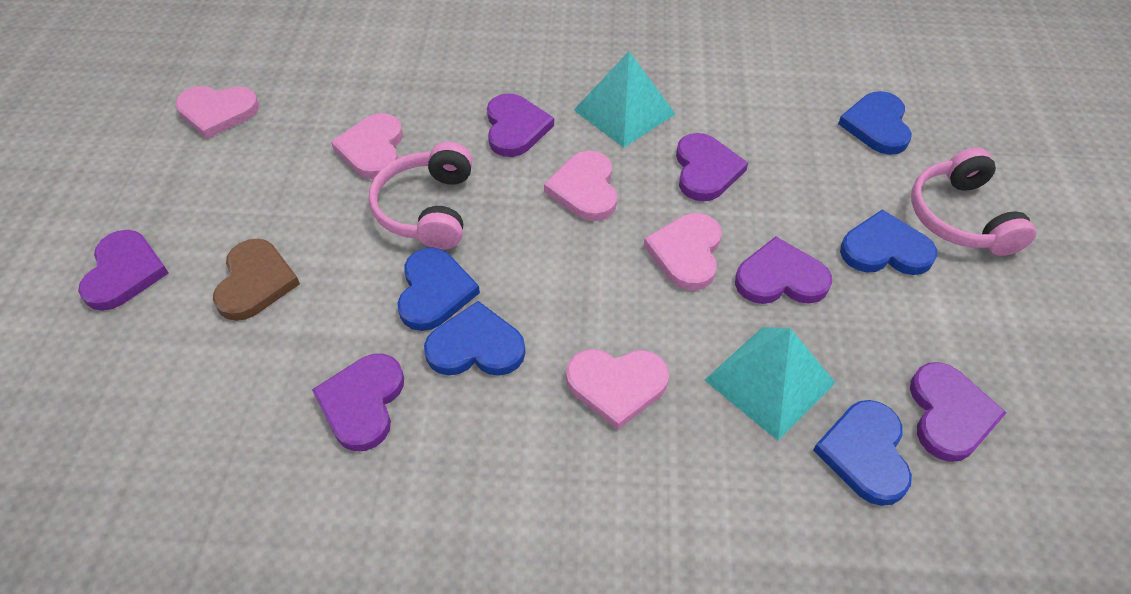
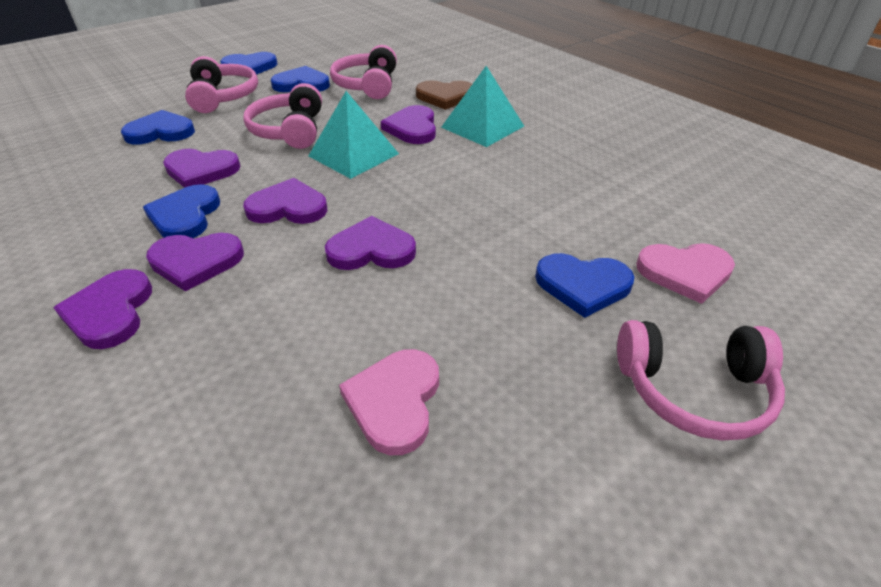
pink headphones: 2 -> 4
pink heart: 5 -> 2

